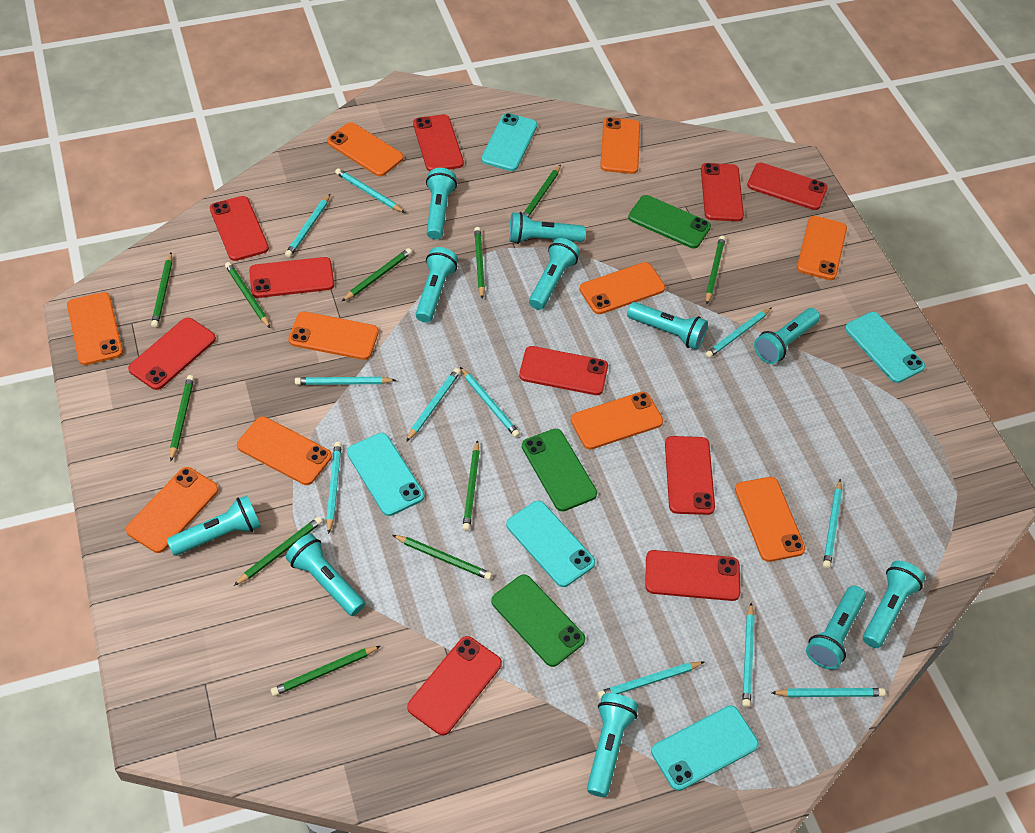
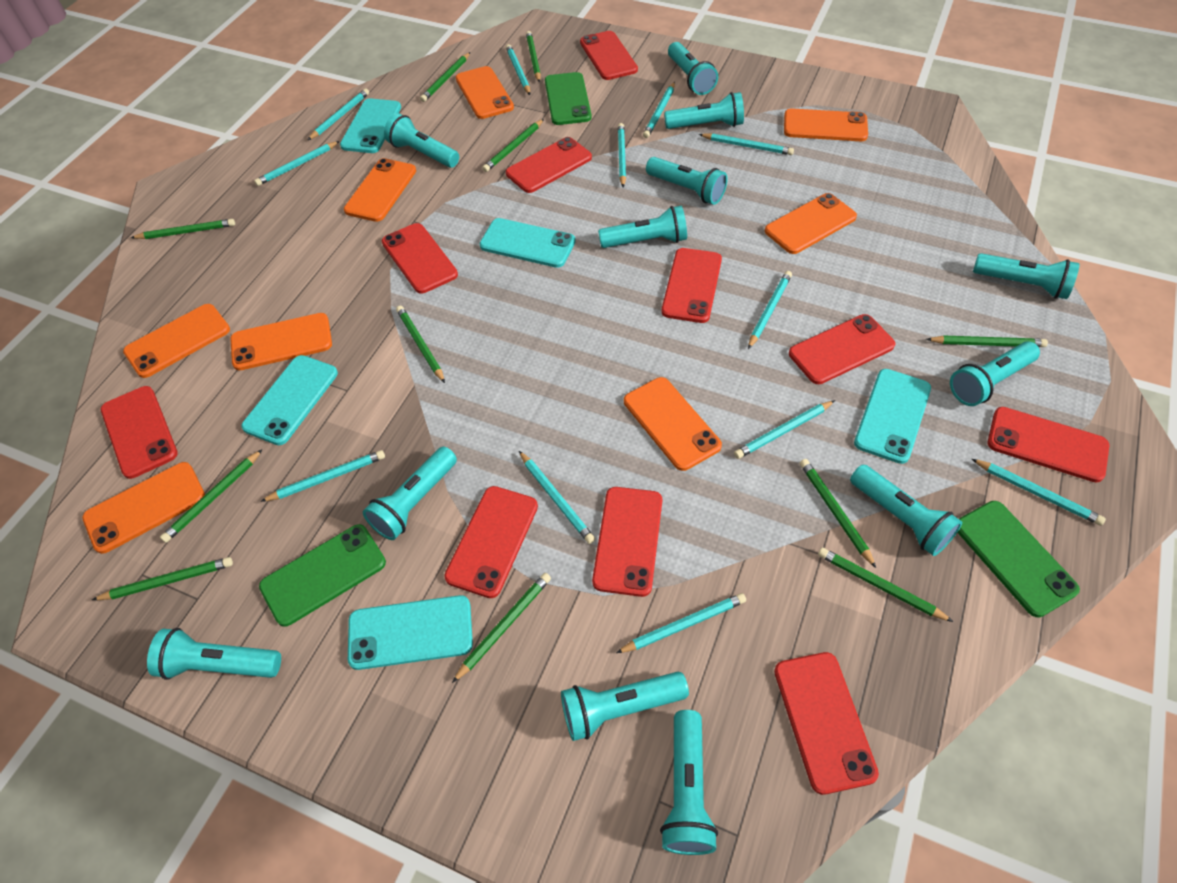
orange phone: 10 -> 8
turquoise flashlight: 11 -> 12
turquoise pencil: 11 -> 12

